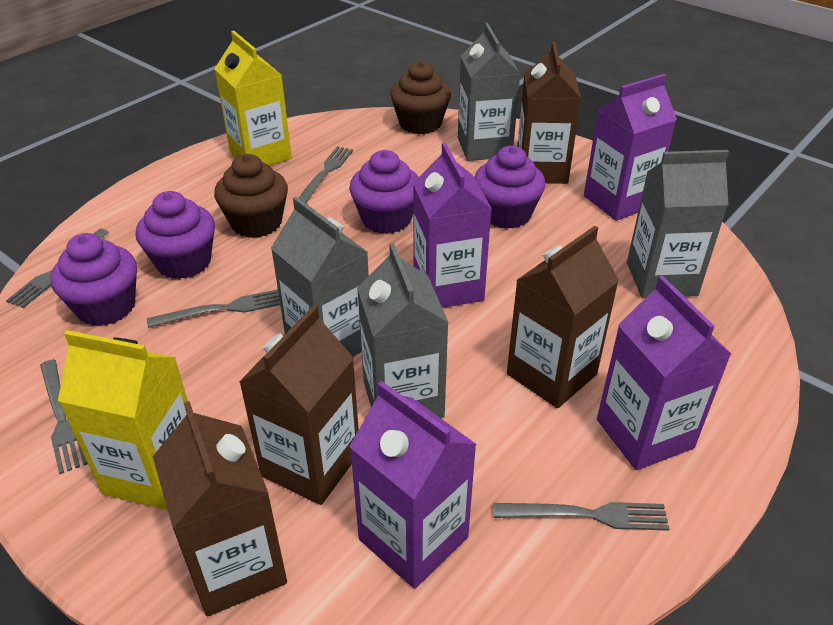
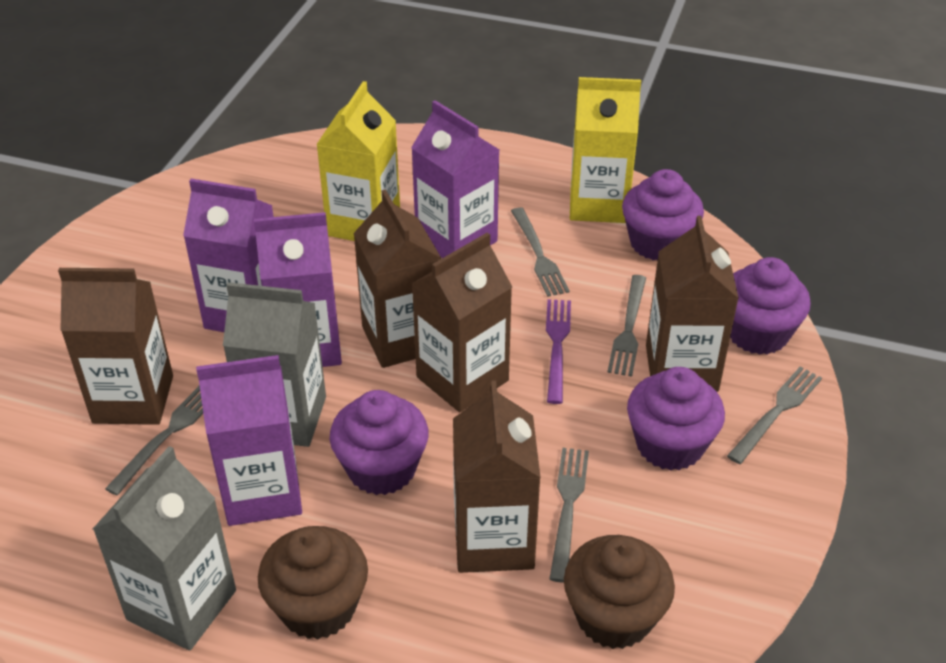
brown carton: 4 -> 5
grey carton: 4 -> 2
purple fork: 0 -> 1

